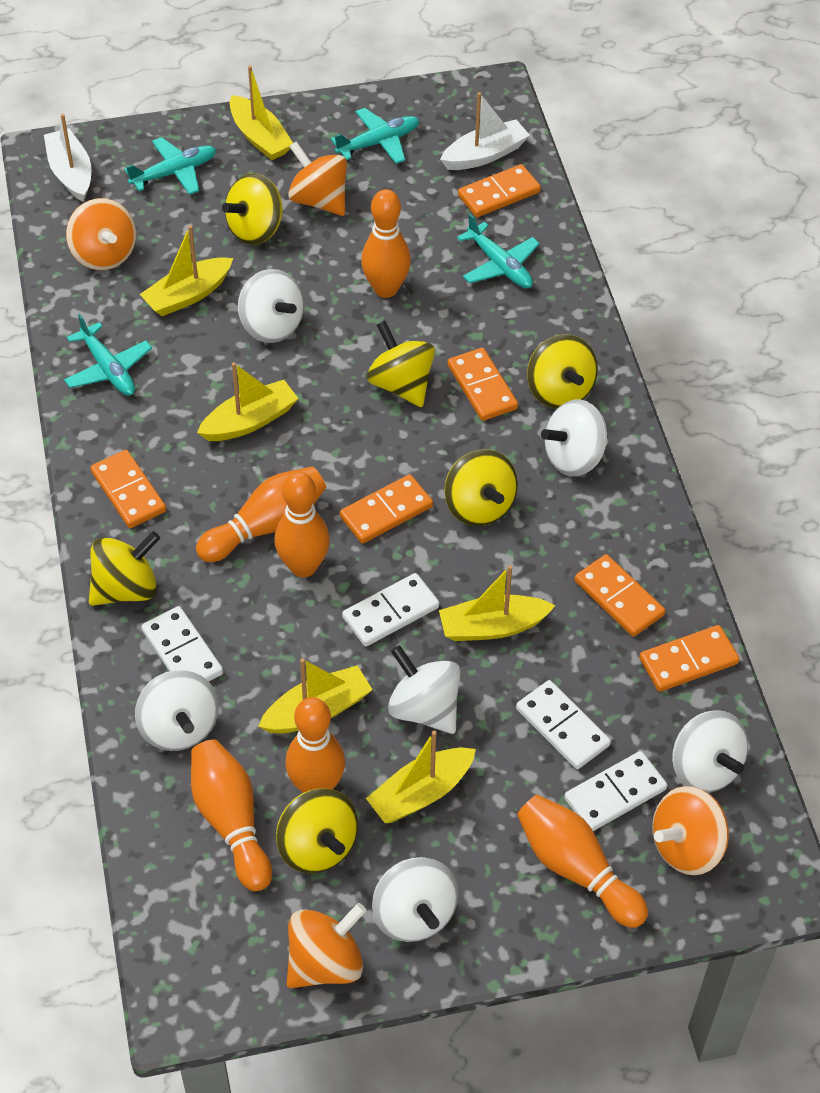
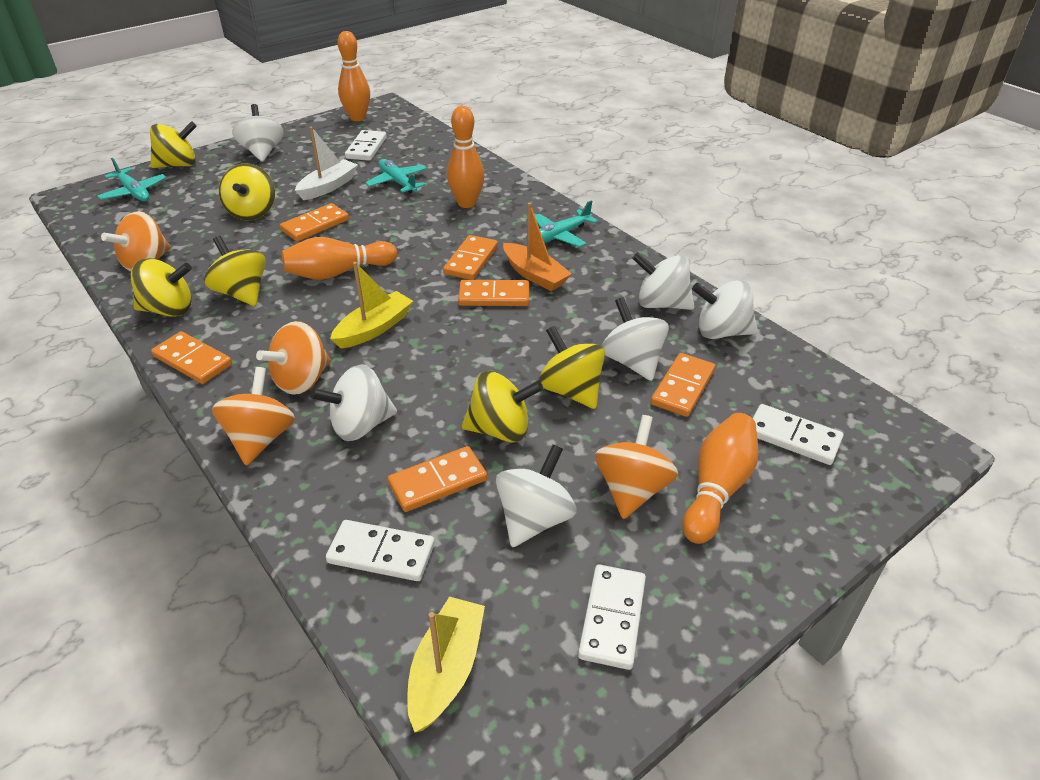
orange boat: 0 -> 1
orange bowling pin: 6 -> 4
turquoise plane: 4 -> 3
white boat: 2 -> 1
yellow boat: 6 -> 2

